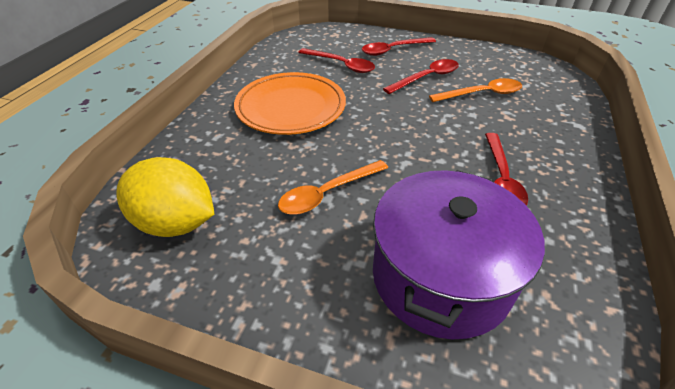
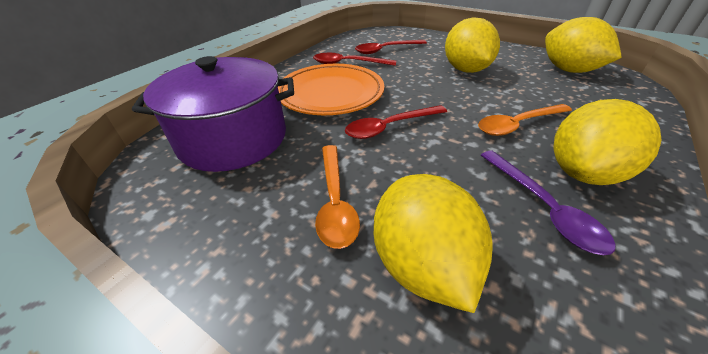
purple spoon: 0 -> 1
red spoon: 4 -> 3
yellow lemon: 1 -> 4

